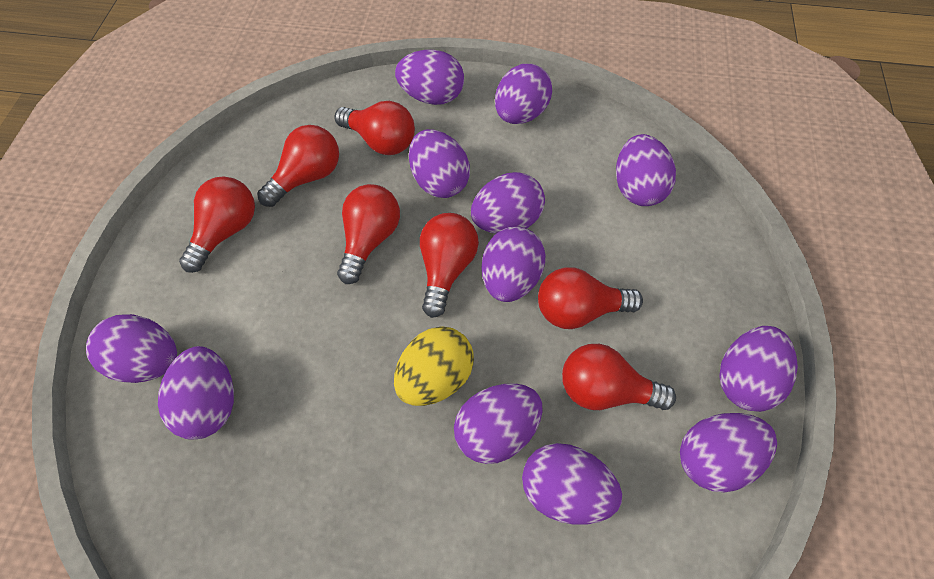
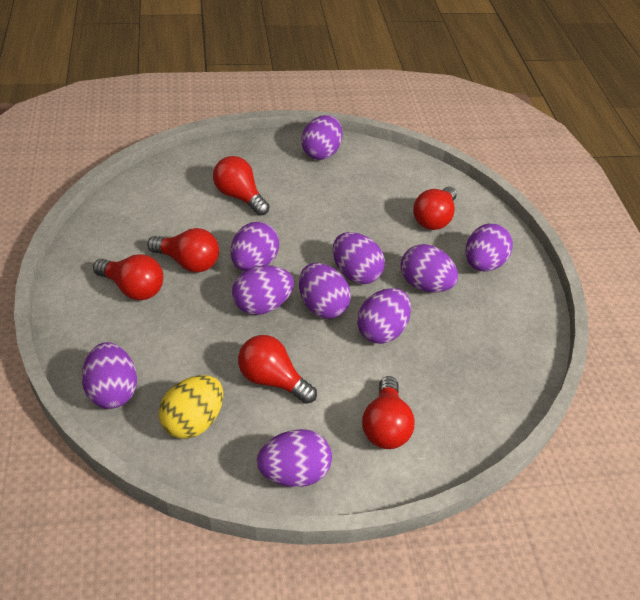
purple egg: 12 -> 10
red light bulb: 7 -> 6

